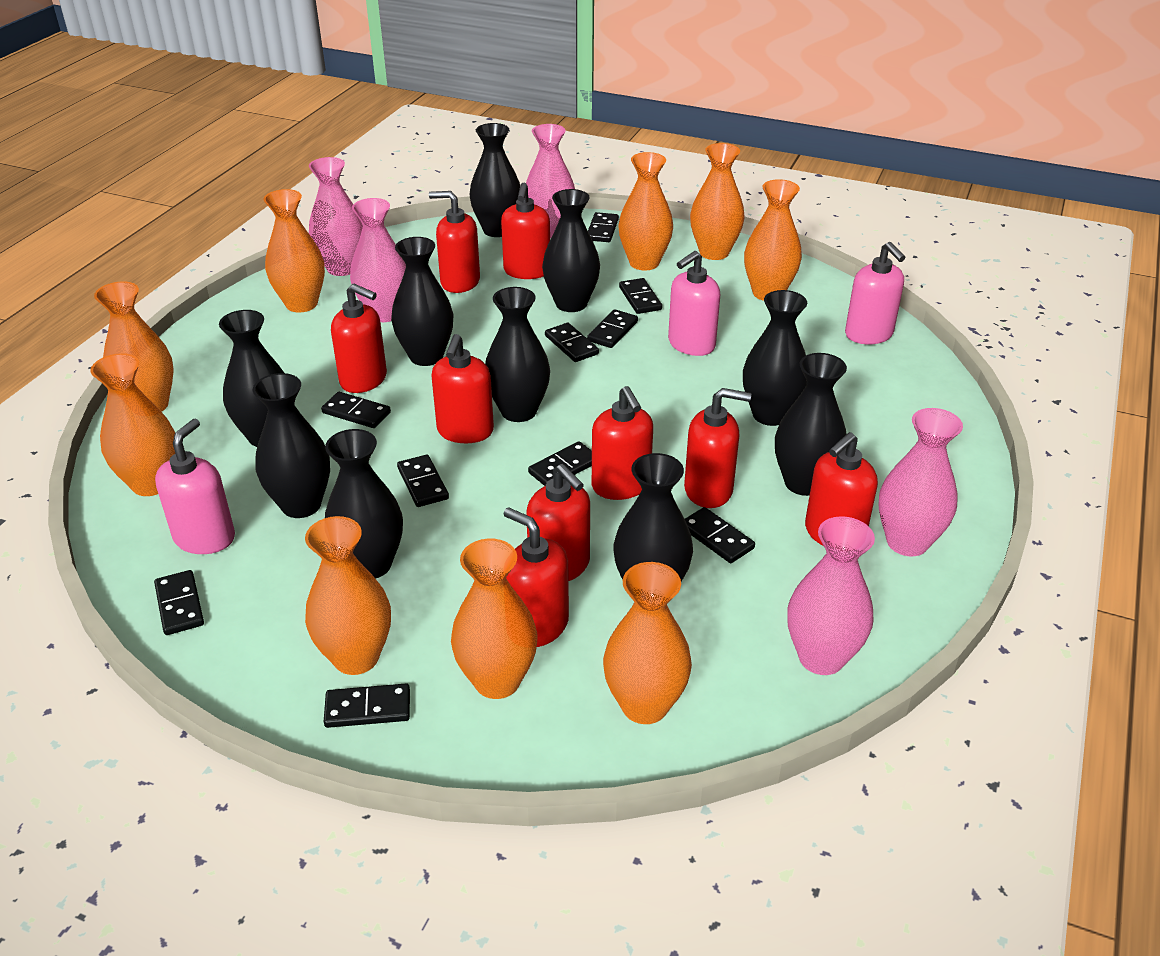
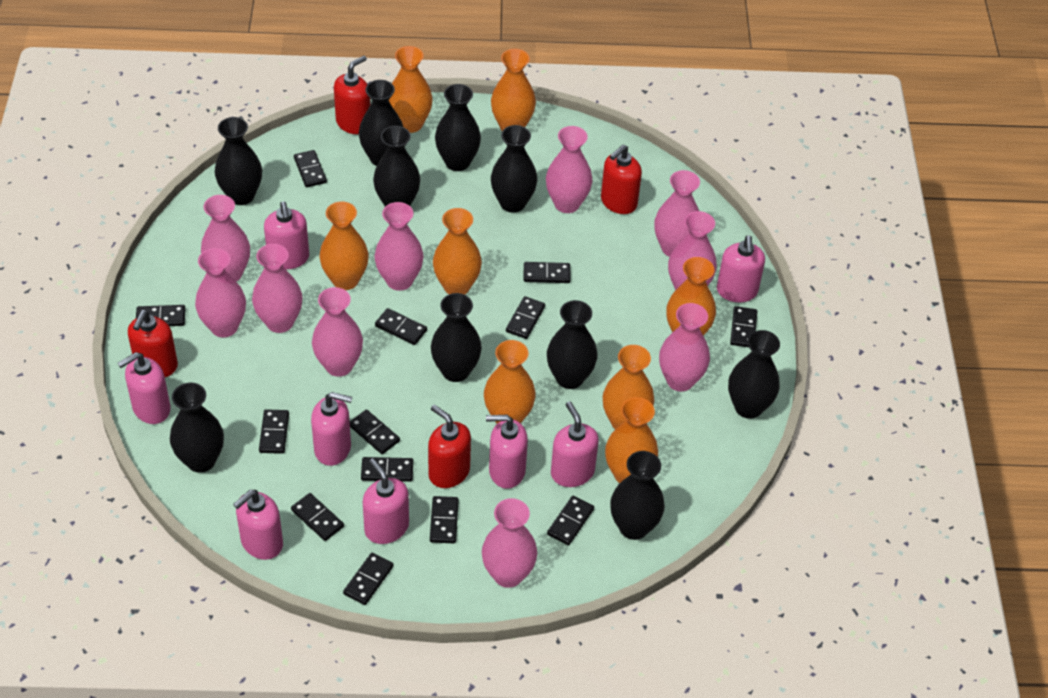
black domino: 10 -> 13
orange vase: 9 -> 8
pink soap dispenser: 3 -> 8
pink vase: 5 -> 10
red soap dispenser: 9 -> 4

